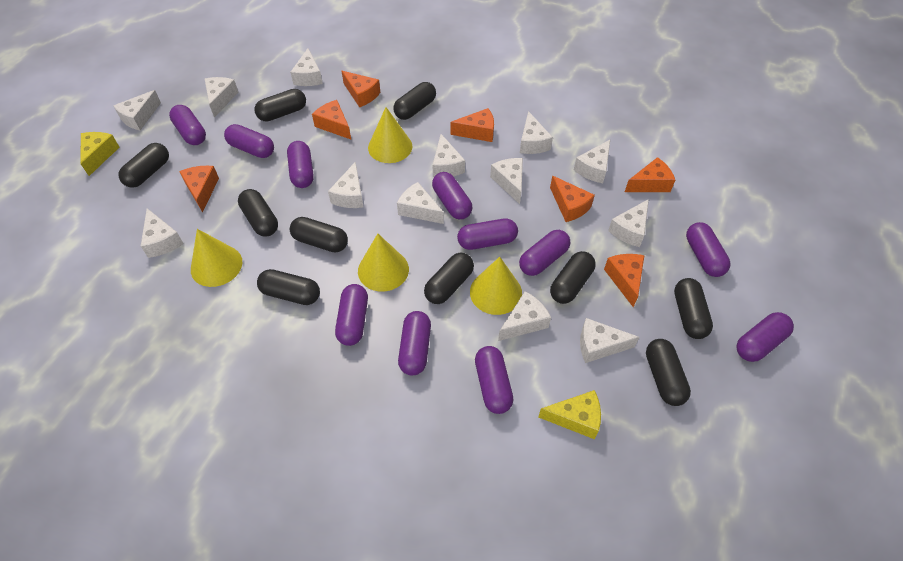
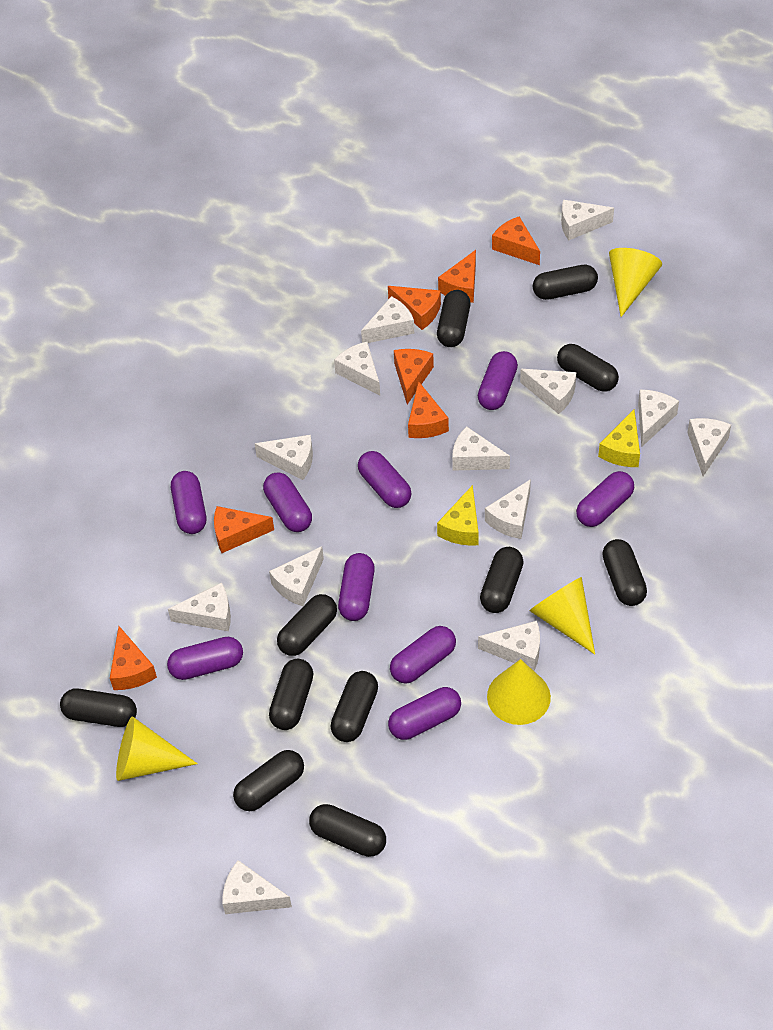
black capsule: 10 -> 11
purple capsule: 11 -> 9

